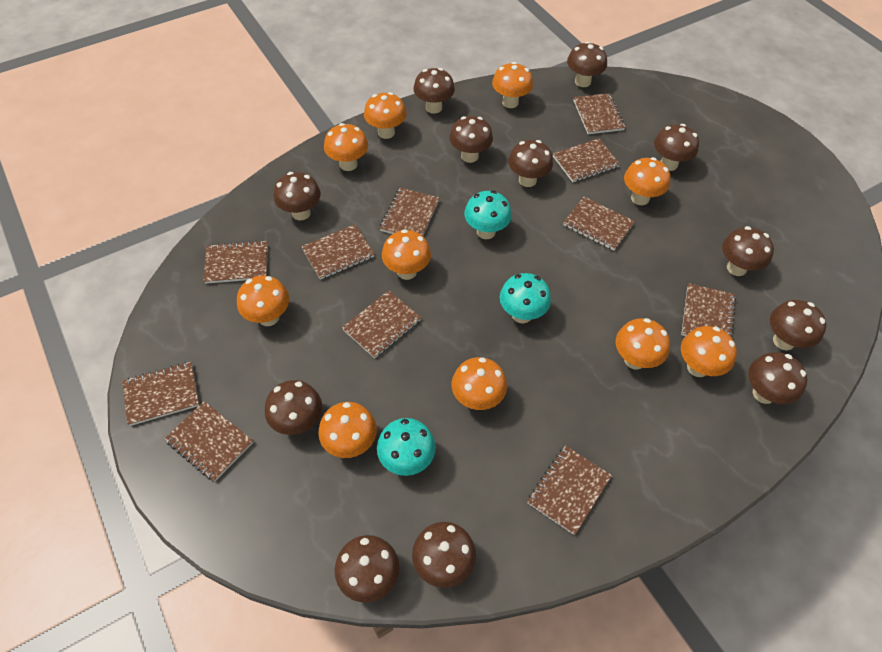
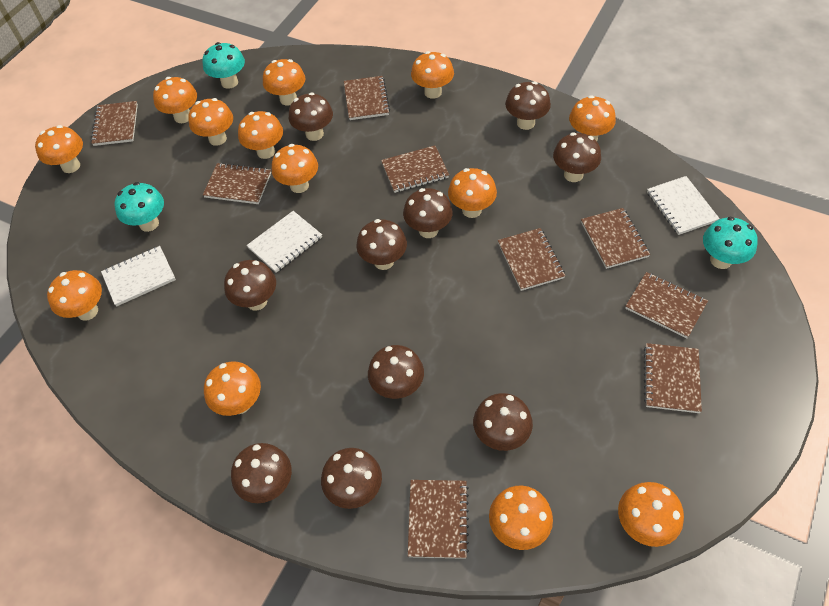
brown mushroom: 12 -> 10
brown notebook: 11 -> 9
orange mushroom: 10 -> 13
white notebook: 0 -> 3

